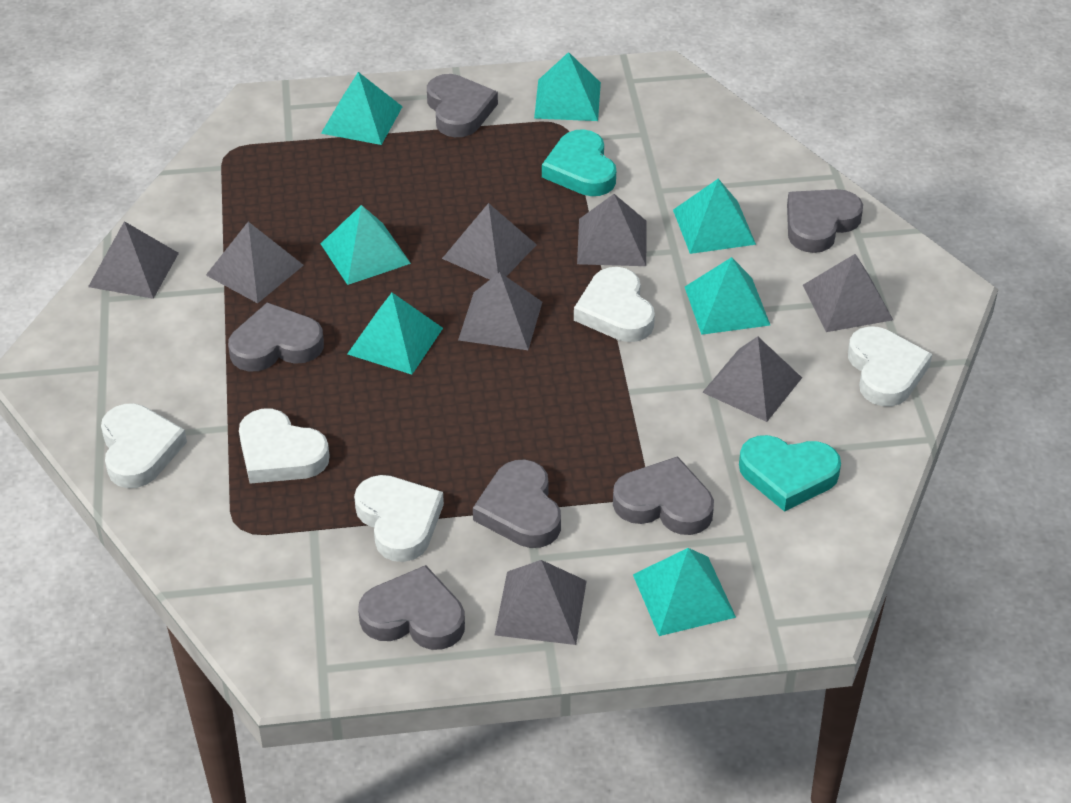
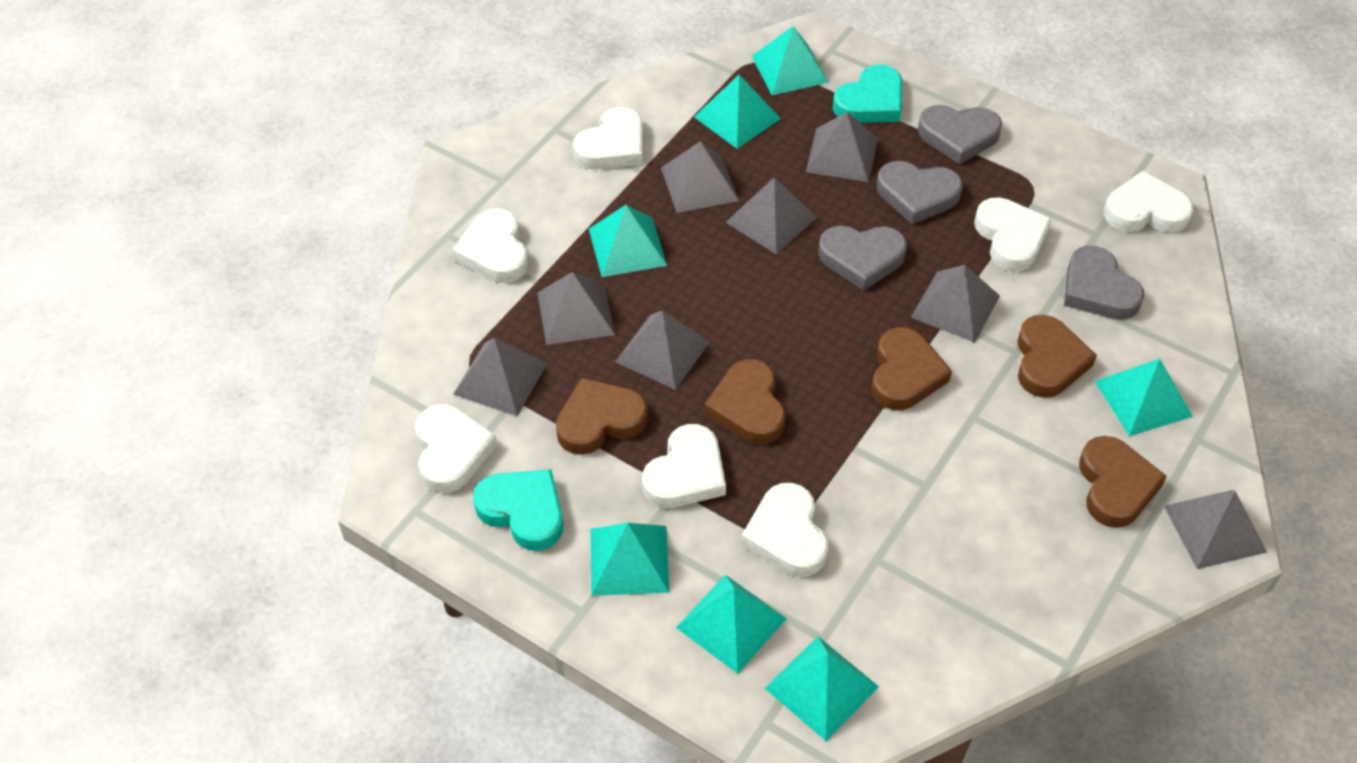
brown heart: 0 -> 5
grey heart: 6 -> 4
white heart: 5 -> 7

